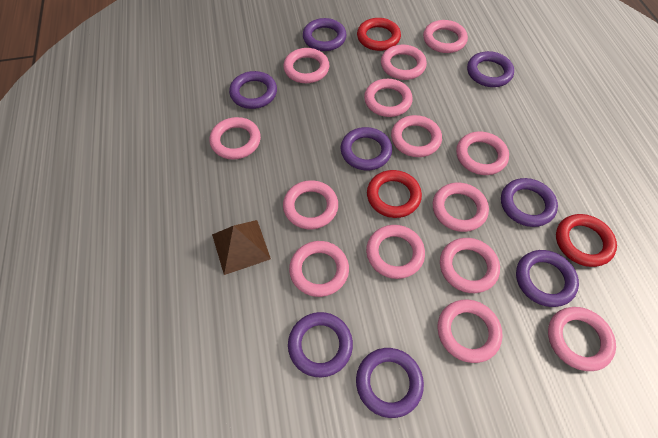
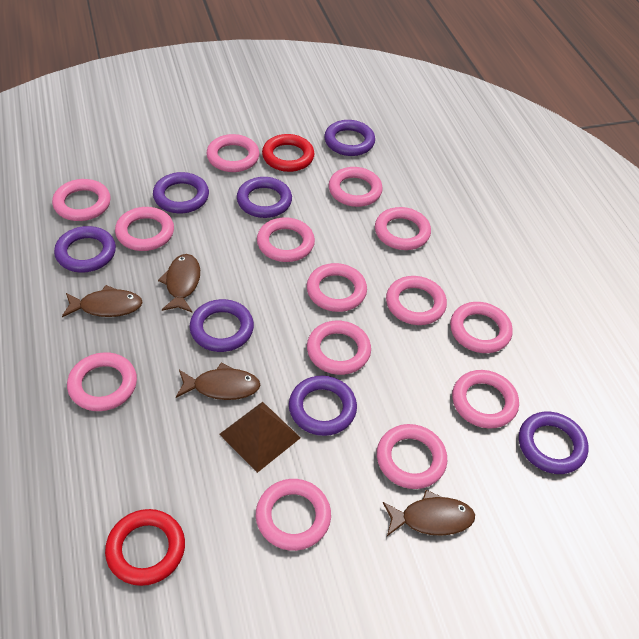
brown fish: 0 -> 4
purple ring: 8 -> 7
red ring: 3 -> 2

